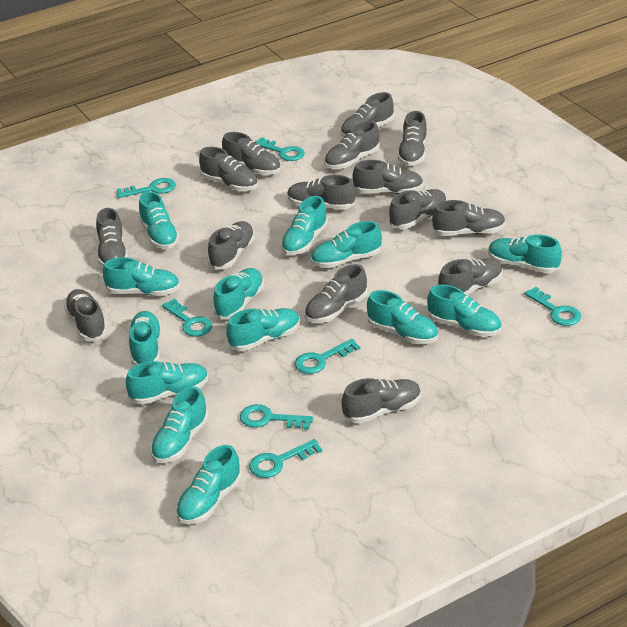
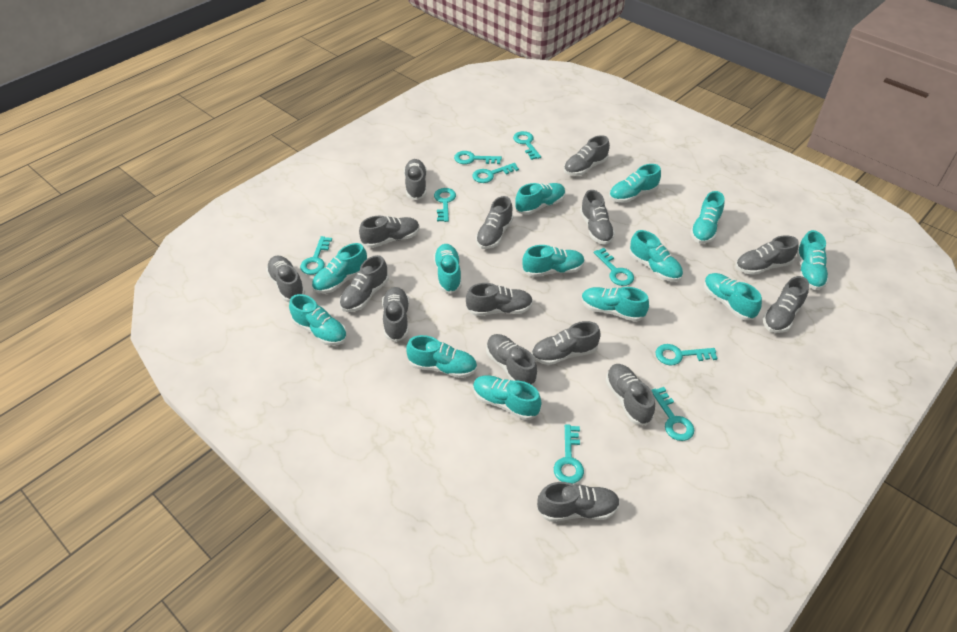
turquoise key: 7 -> 9

